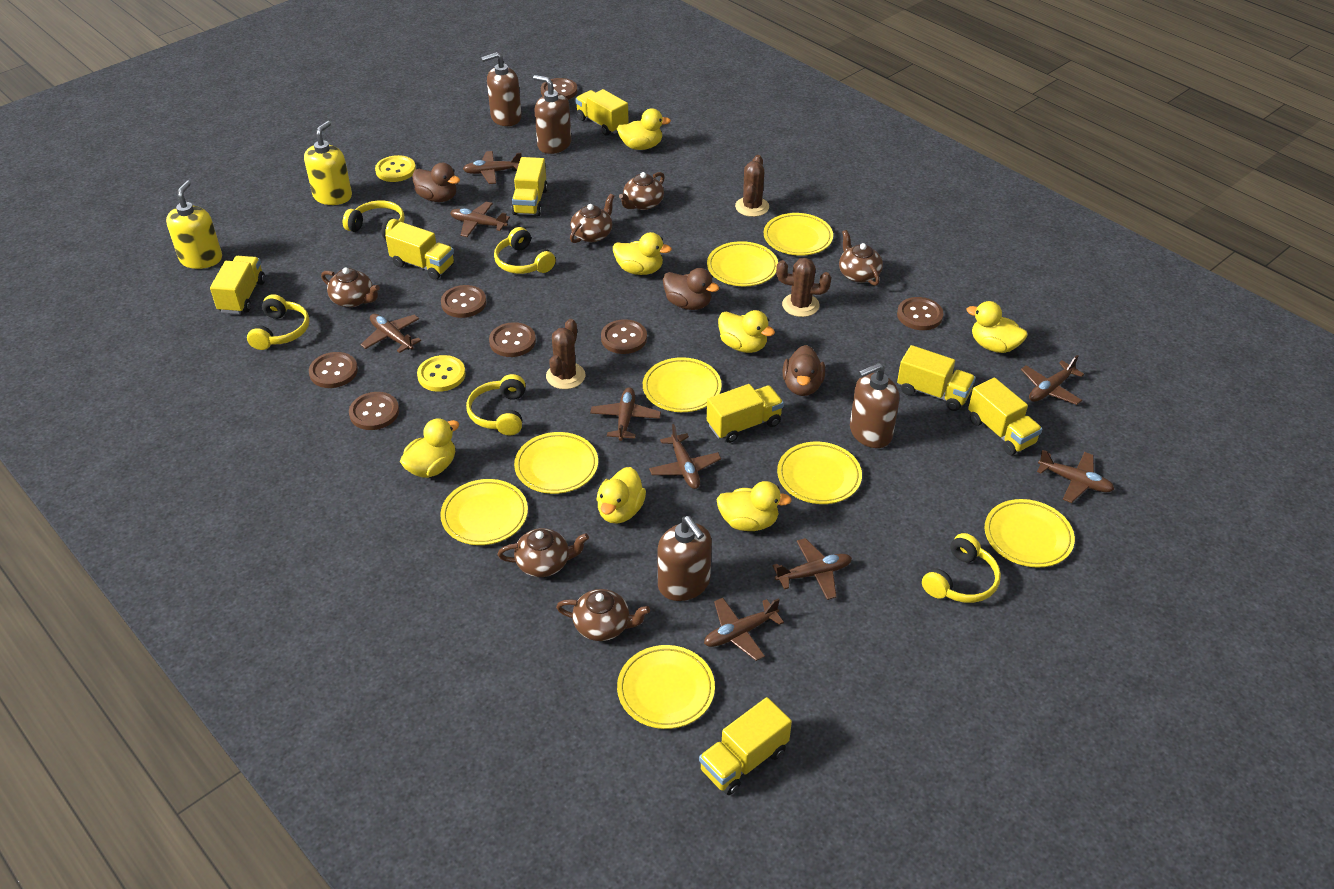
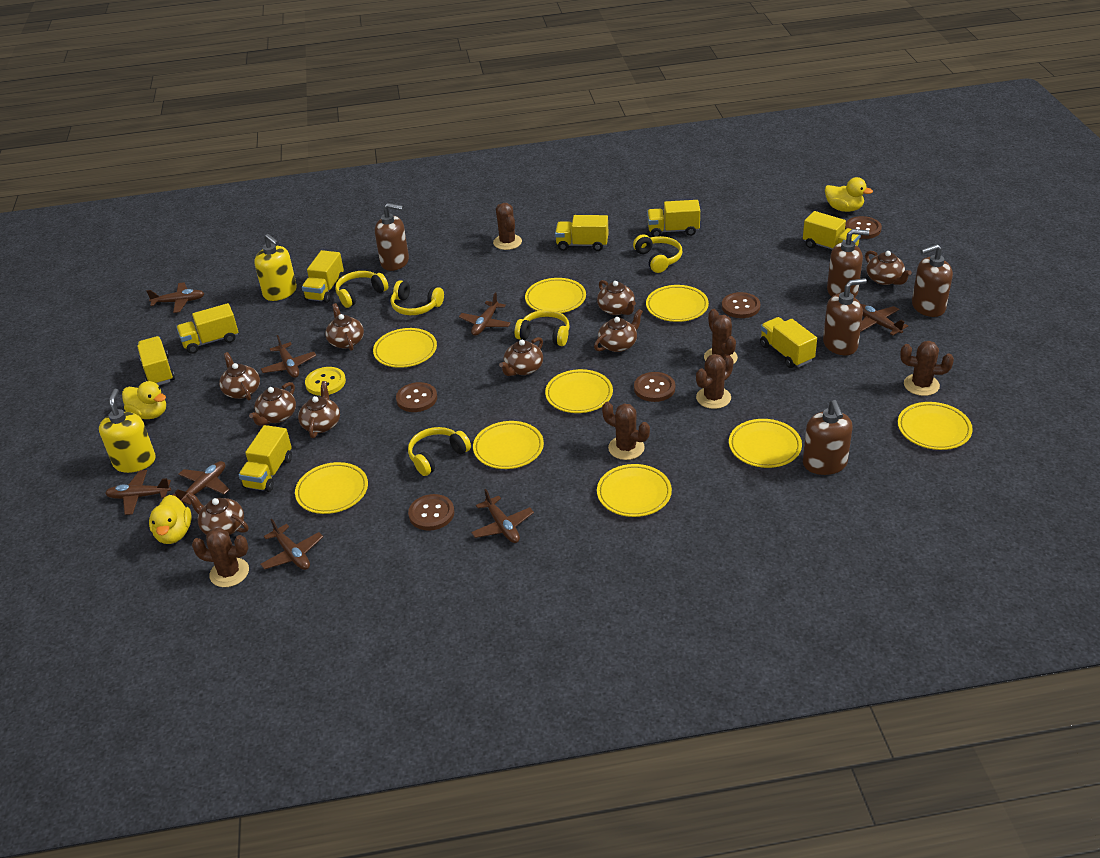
brown button: 7 -> 5
brown cactus: 3 -> 6
brown duck: 3 -> 0
brown plane: 9 -> 8
brown soap dispenser: 4 -> 5
brown teapot: 6 -> 9
yellow button: 2 -> 1
yellow duck: 7 -> 3
yellow plate: 8 -> 9

